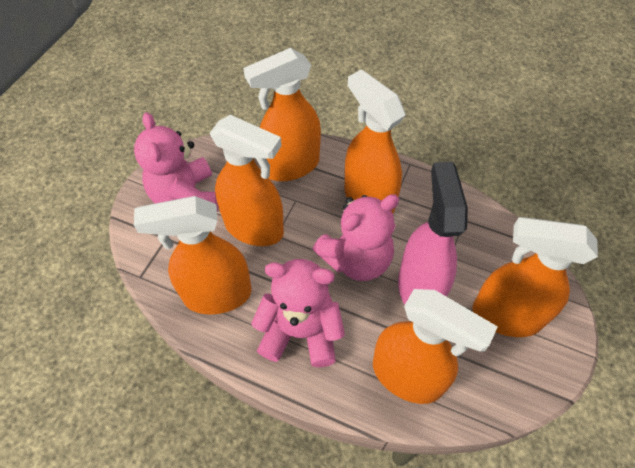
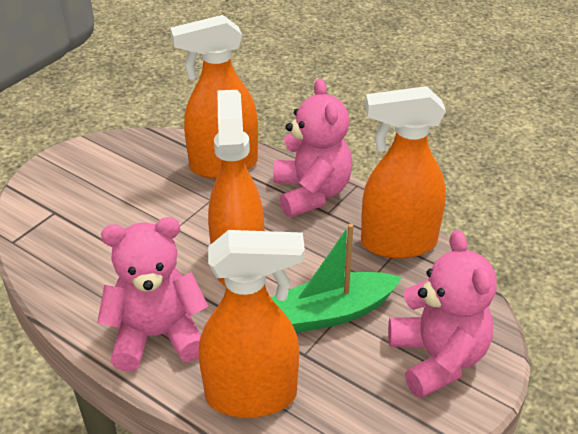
green boat: 0 -> 1
orange spray bottle: 6 -> 4
pink spray bottle: 1 -> 0

